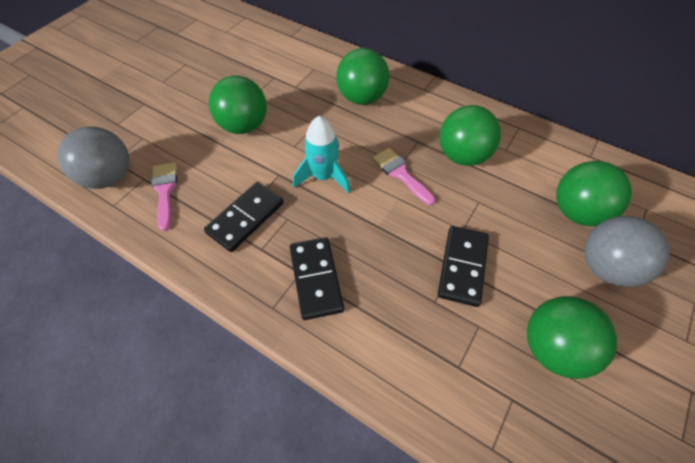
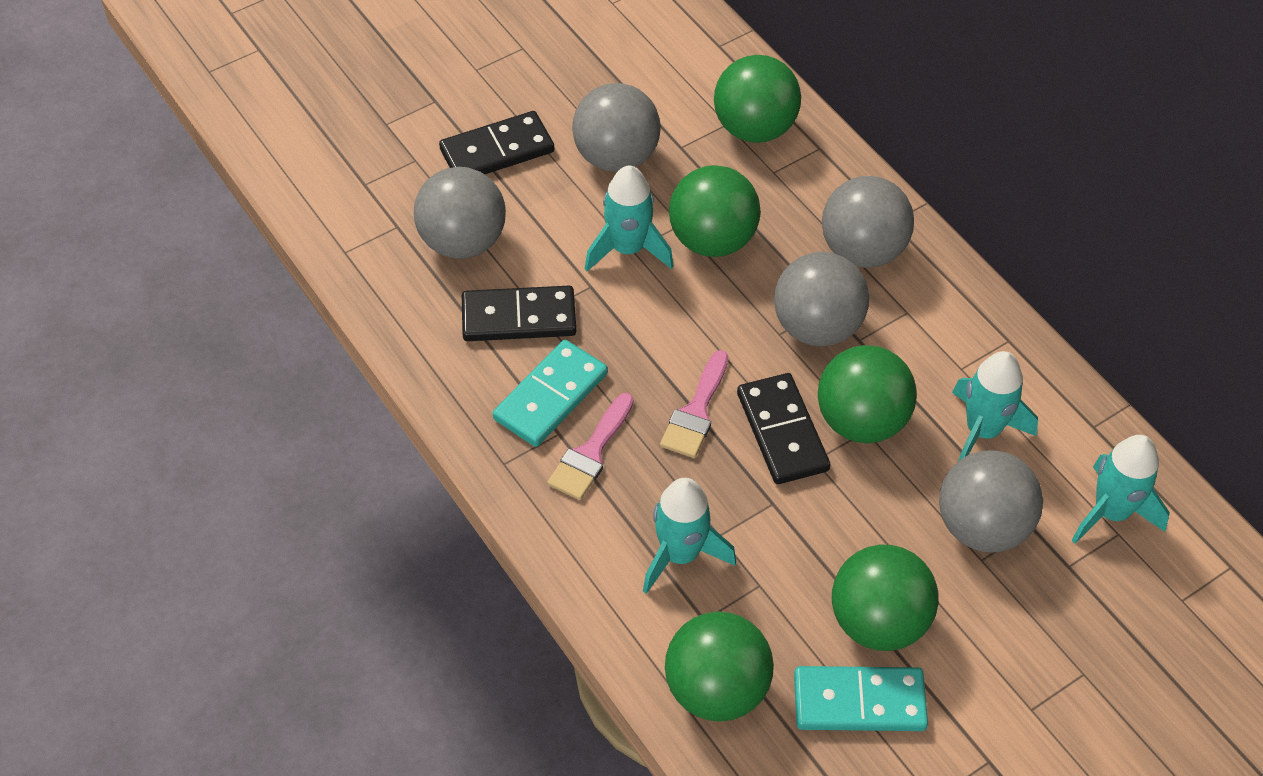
grey ball: 2 -> 5
turquoise domino: 0 -> 2
turquoise rocket: 1 -> 4

